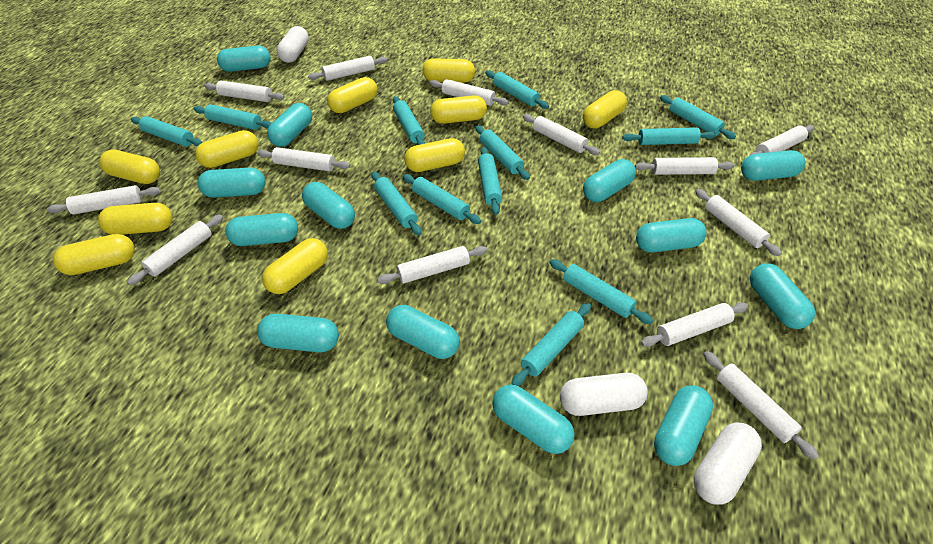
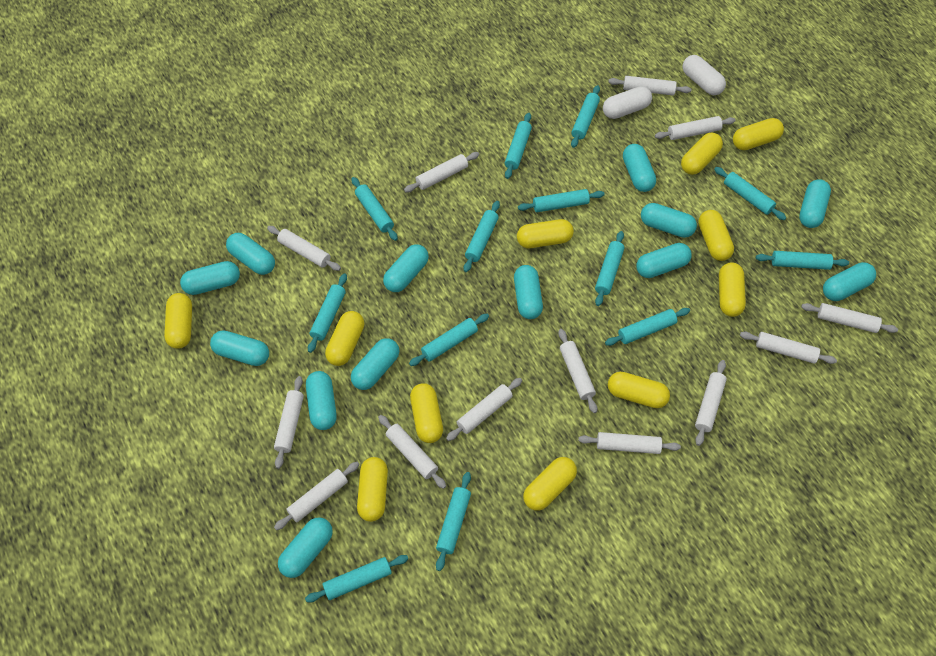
turquoise rolling pin: 12 -> 13
white capsule: 3 -> 2
yellow capsule: 10 -> 11

